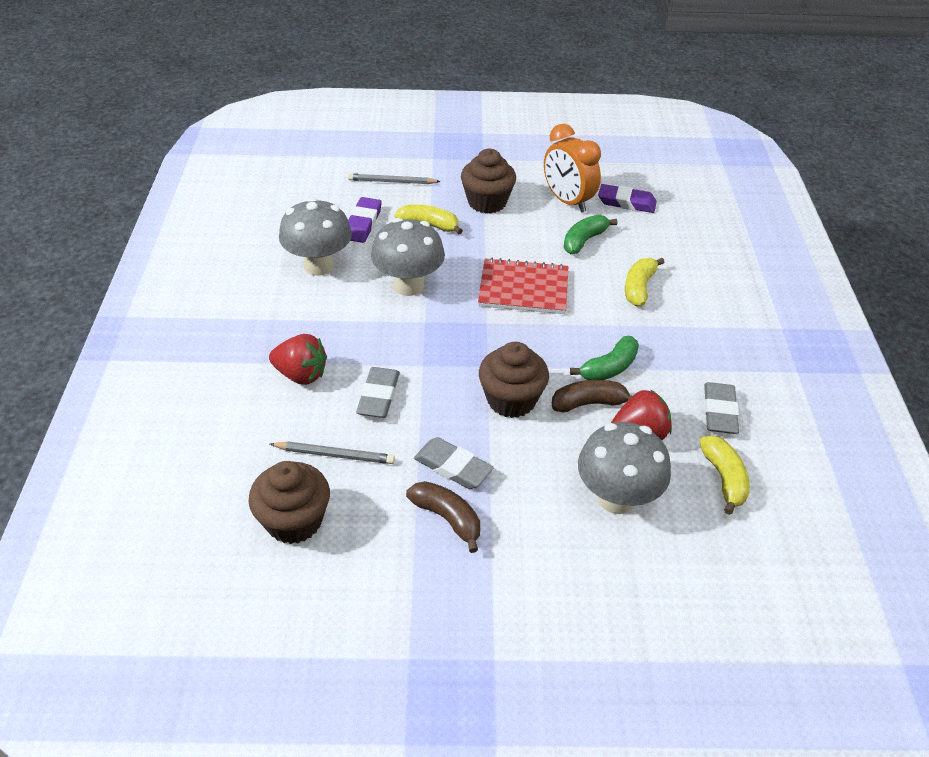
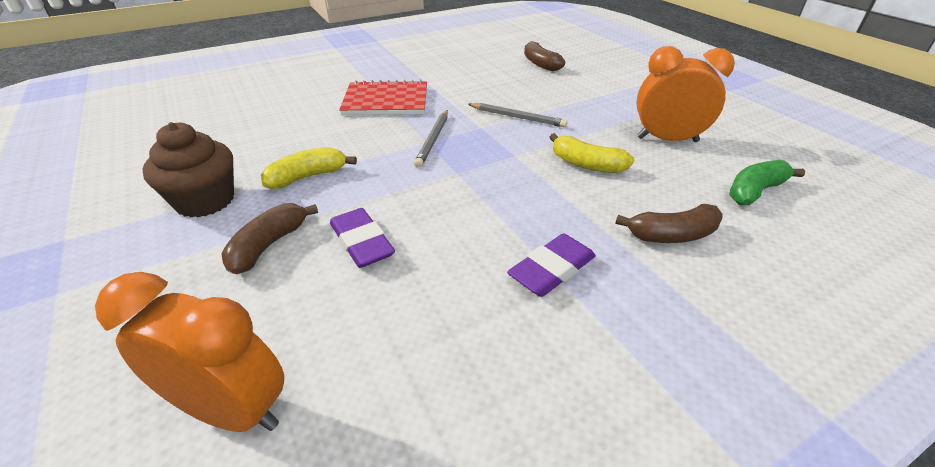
brown banana: 2 -> 3
brown cupcake: 3 -> 1
green banana: 2 -> 1
grey eraser: 3 -> 0
grey mushroom: 3 -> 0
orange clock: 1 -> 2
red strawberry: 2 -> 0
yellow banana: 3 -> 2

